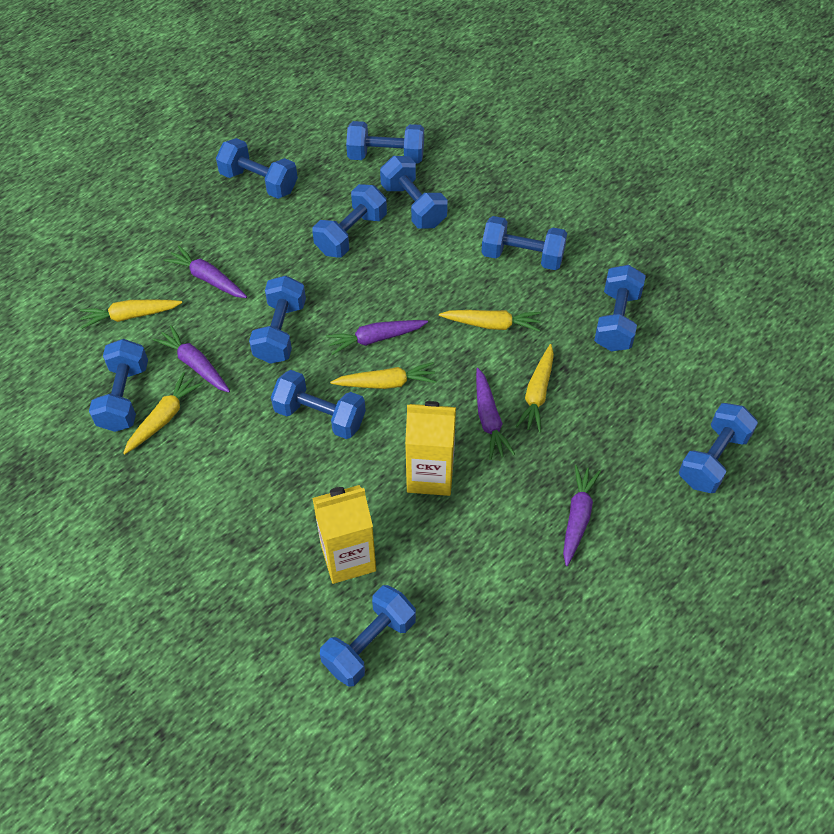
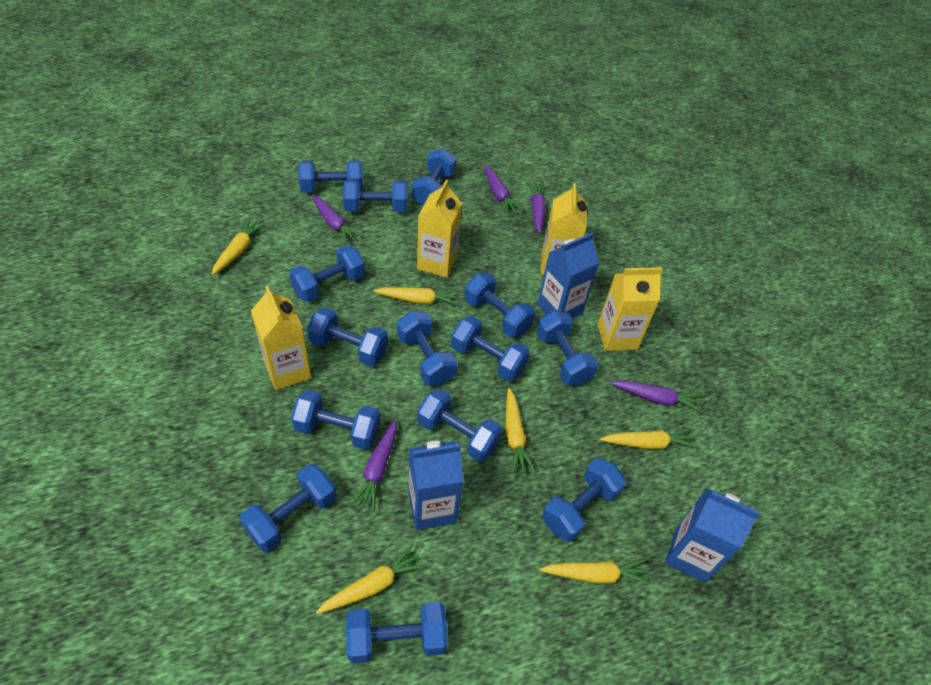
blue carton: 0 -> 3
blue dumbbell: 11 -> 14
yellow carrot: 5 -> 6
yellow carton: 2 -> 4

